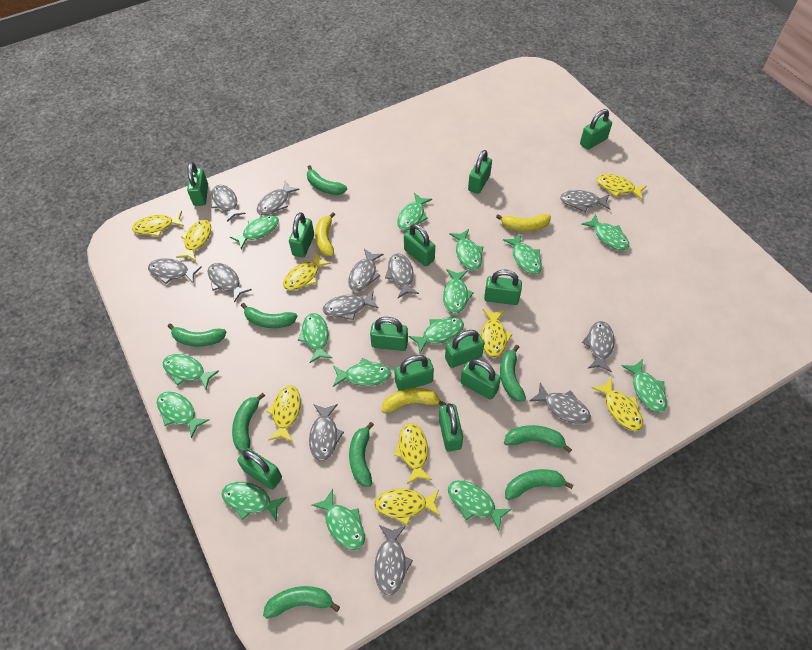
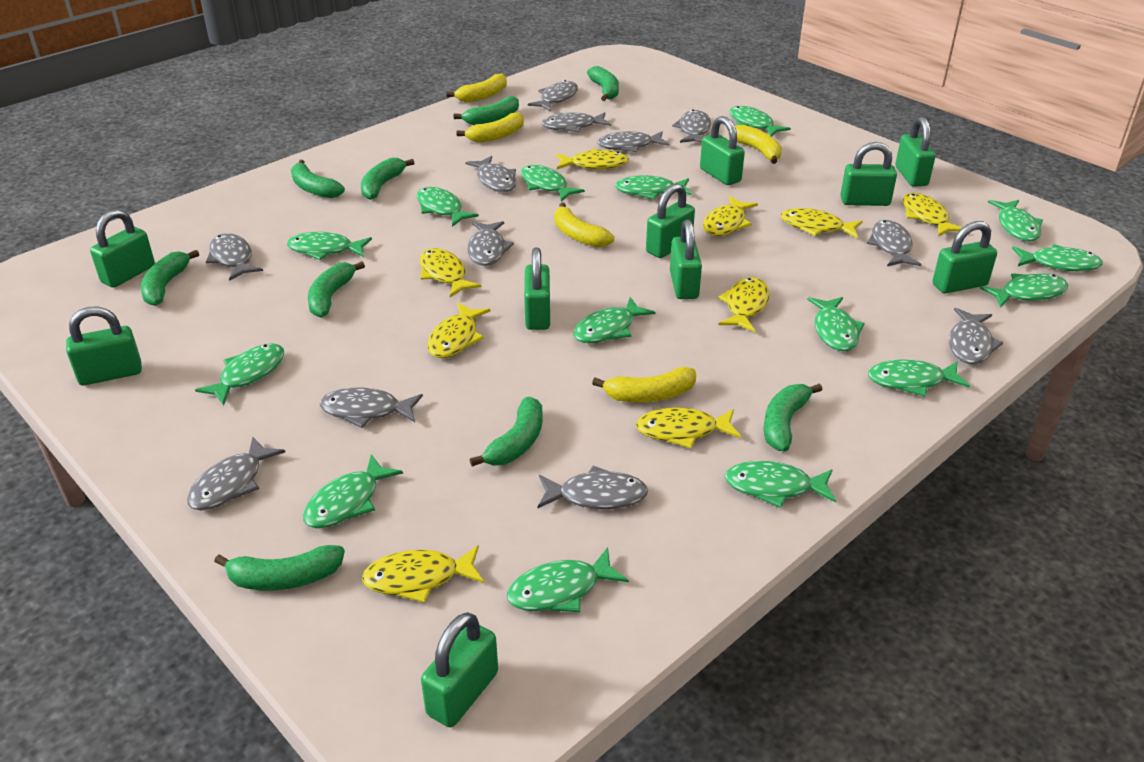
green padlock: 12 -> 10
yellow banana: 3 -> 5

